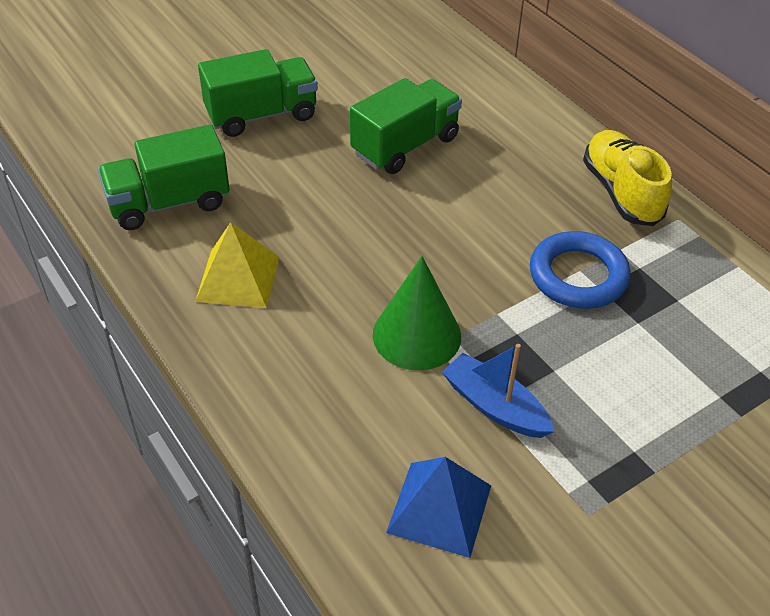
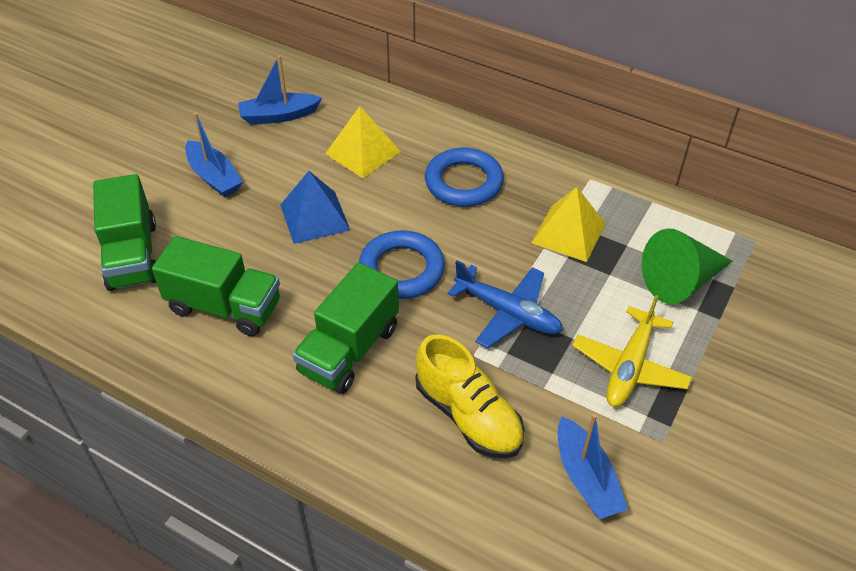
blue boat: 1 -> 3
blue plane: 0 -> 1
blue ring: 1 -> 2
yellow plane: 0 -> 1
yellow pyramid: 1 -> 2

